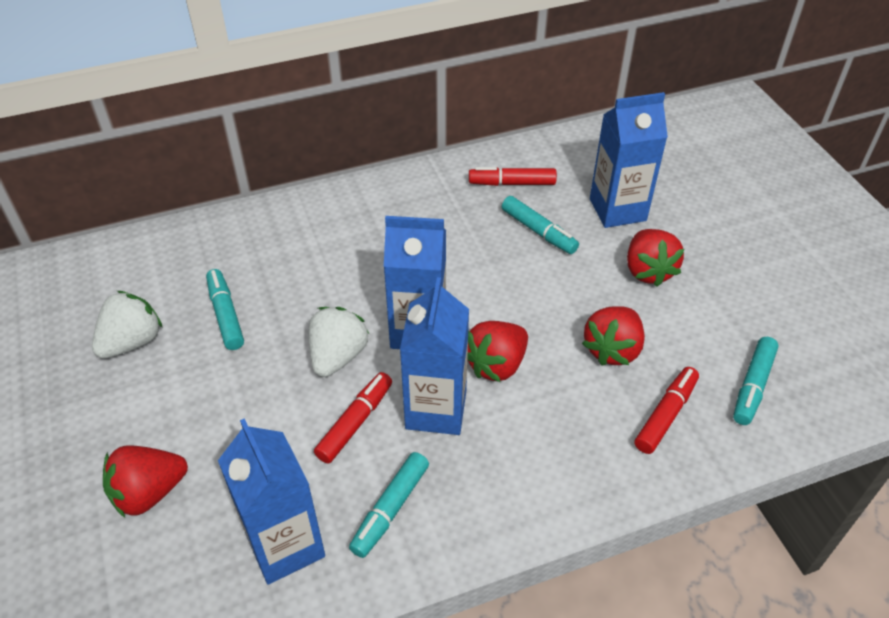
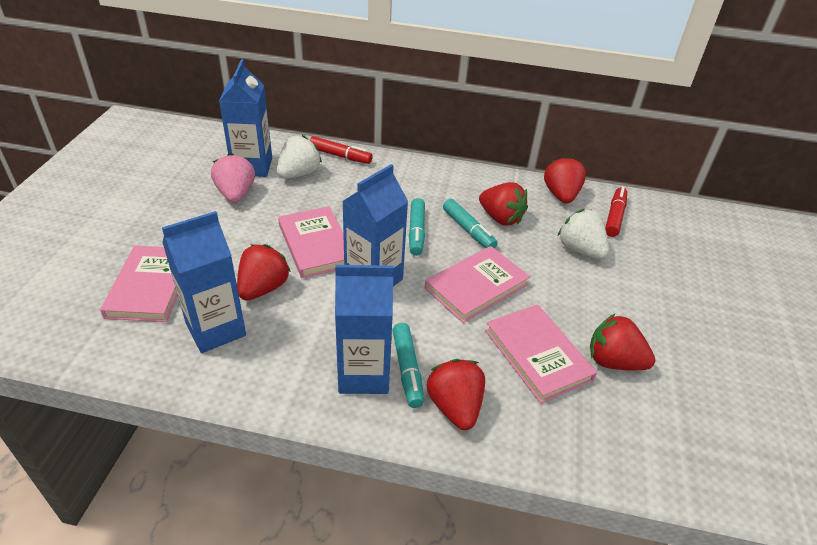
pink book: 0 -> 4
pink strawberry: 0 -> 1
red marker: 3 -> 2
red strawberry: 4 -> 5
turquoise marker: 4 -> 3

